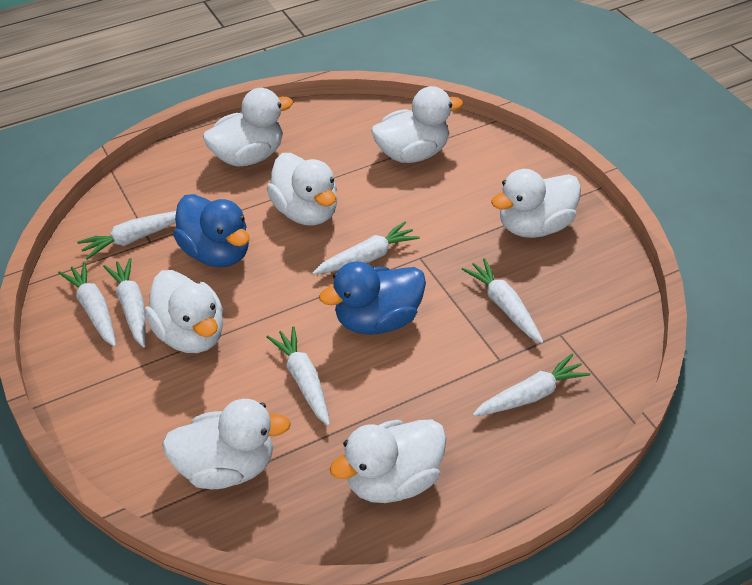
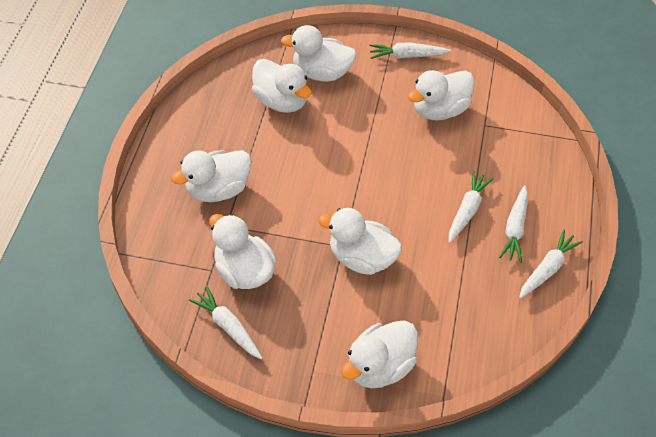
blue duck: 2 -> 0
white carrot: 7 -> 5

